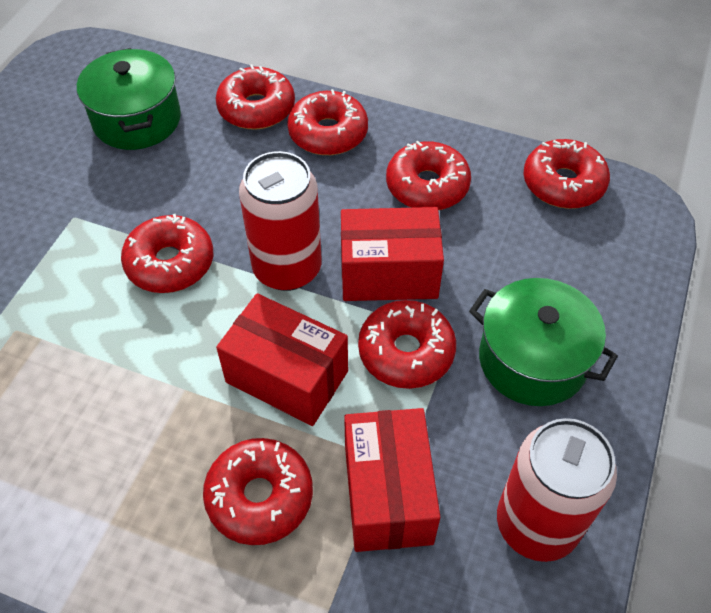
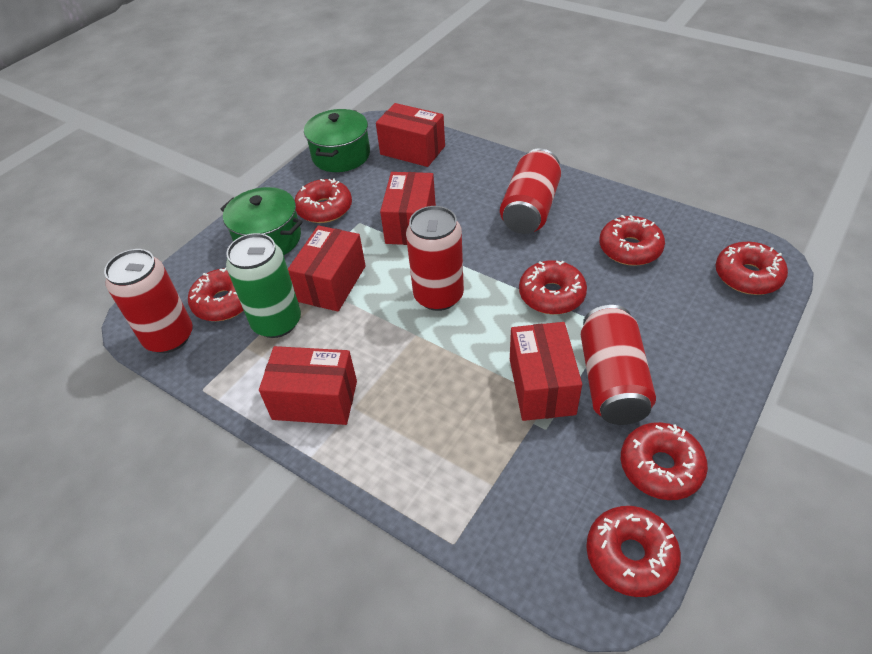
green can: 0 -> 1
red box: 3 -> 5
red can: 2 -> 4

